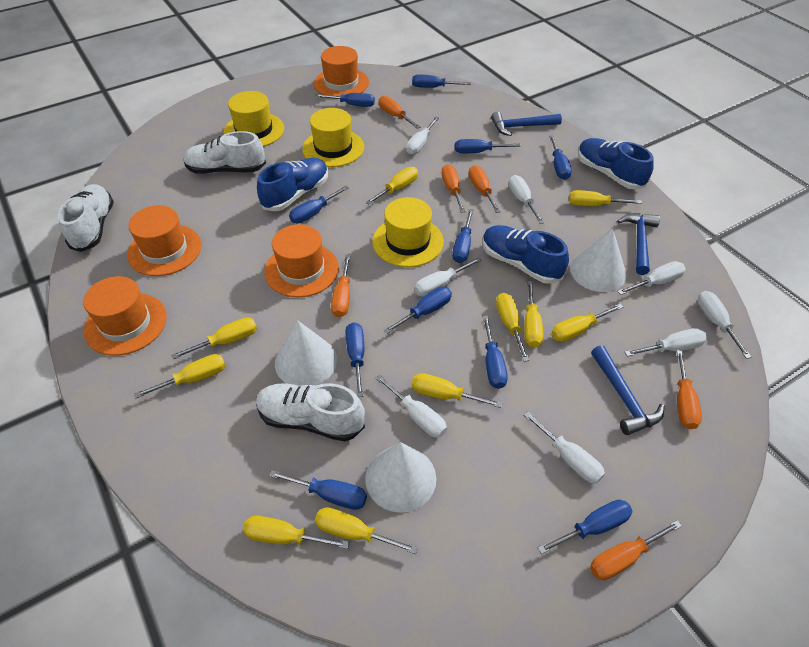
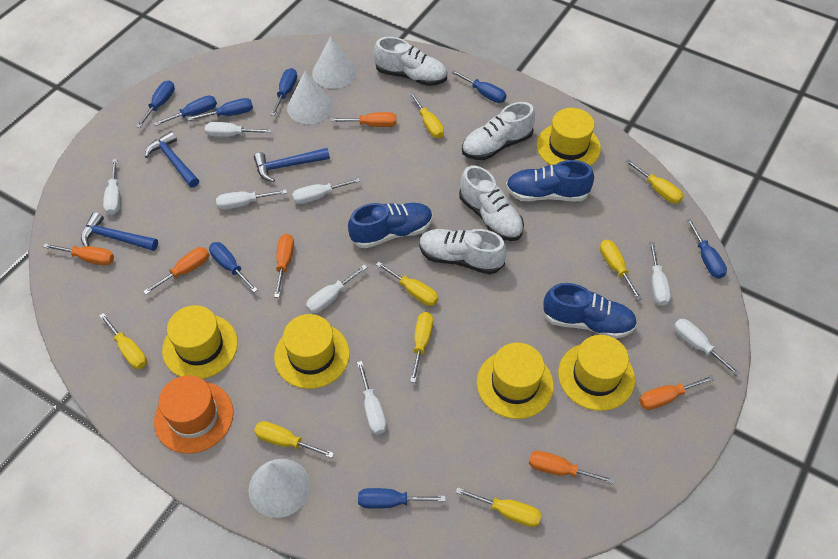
blue screwdriver: 11 -> 8
orange hat: 4 -> 1
white shoe: 3 -> 4
yellow hat: 3 -> 5
yellow screwdriver: 10 -> 8

